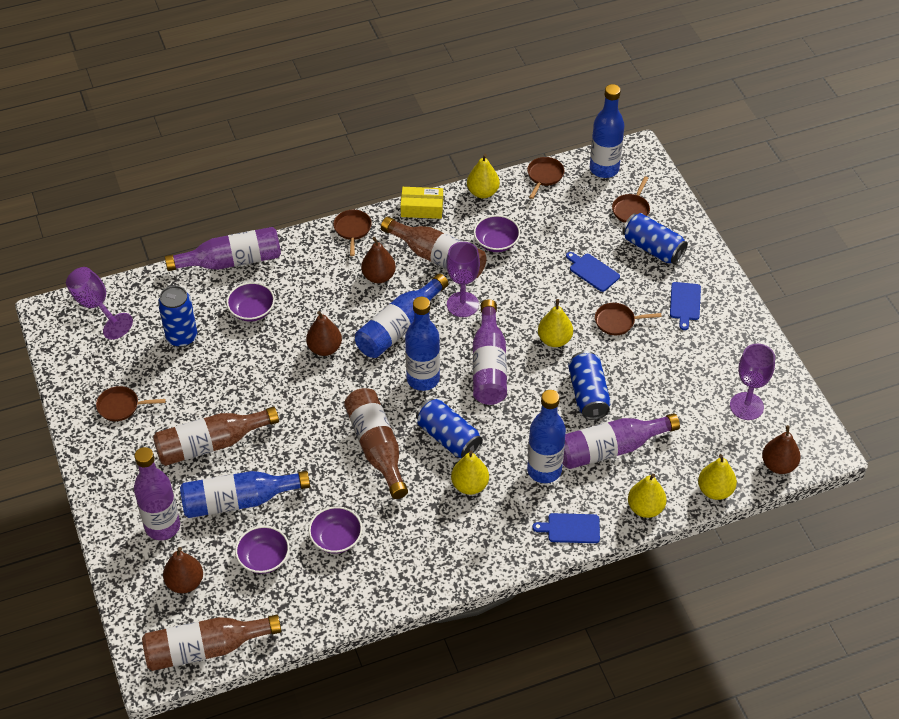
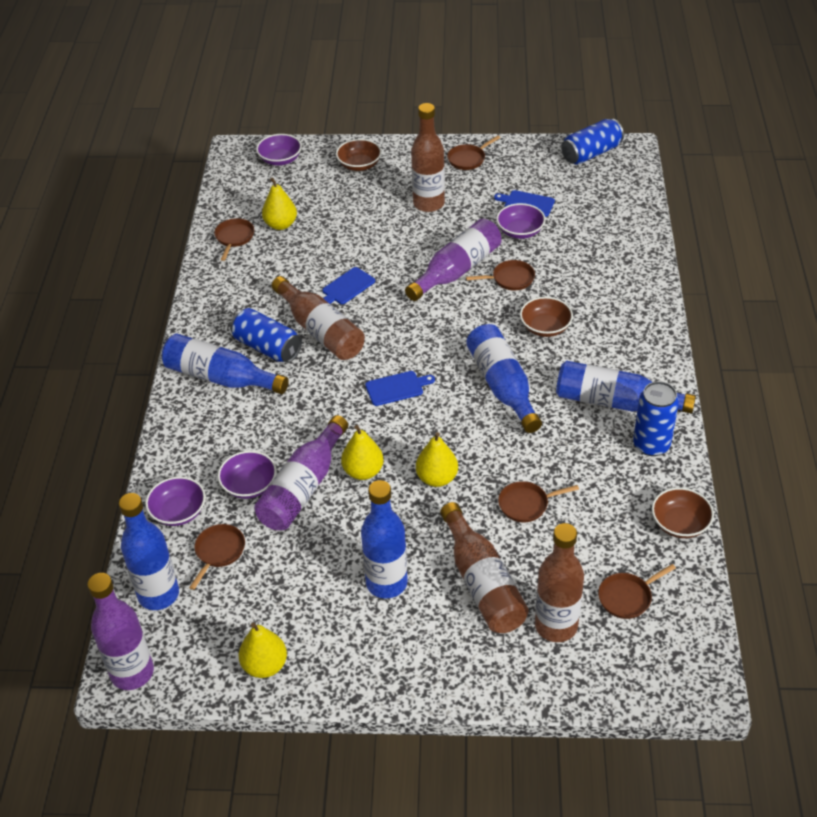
blue can: 4 -> 3
brown bowl: 0 -> 3
brown pan: 5 -> 6
brown pear: 4 -> 0
purple bottle: 4 -> 3
purple goblet: 3 -> 0
yellow box: 1 -> 0
yellow pear: 5 -> 4

